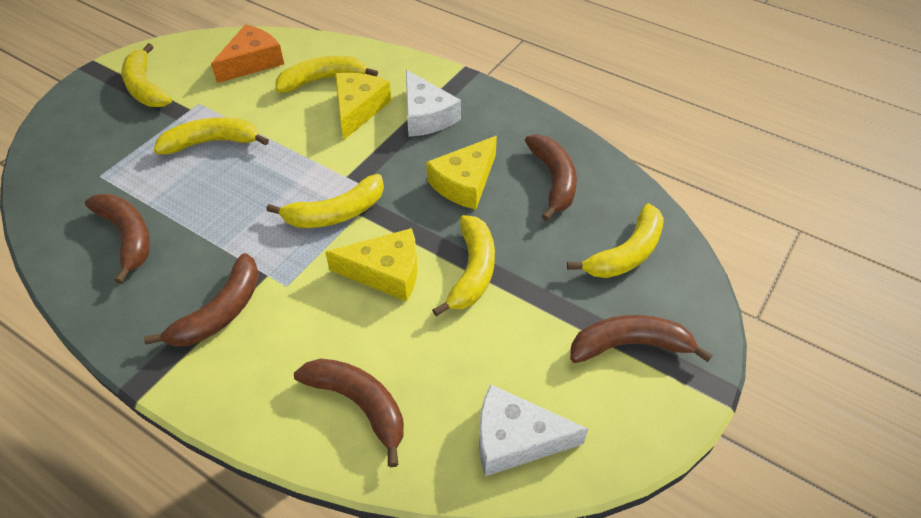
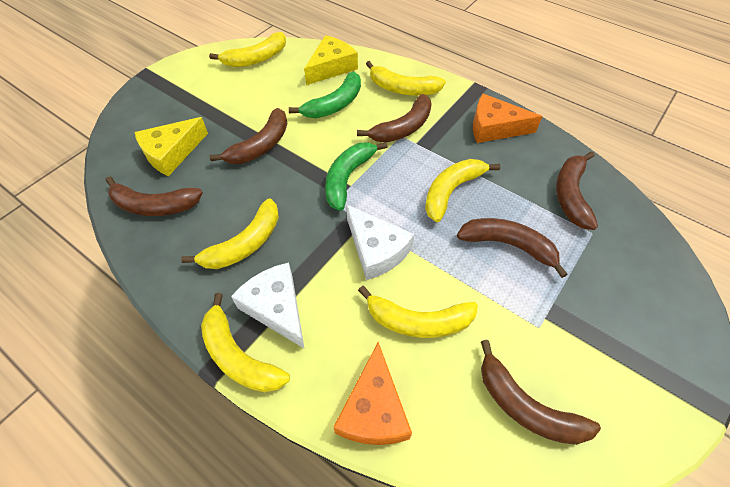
brown banana: 5 -> 6
green banana: 0 -> 2
orange cheese: 1 -> 2
yellow cheese: 3 -> 2

